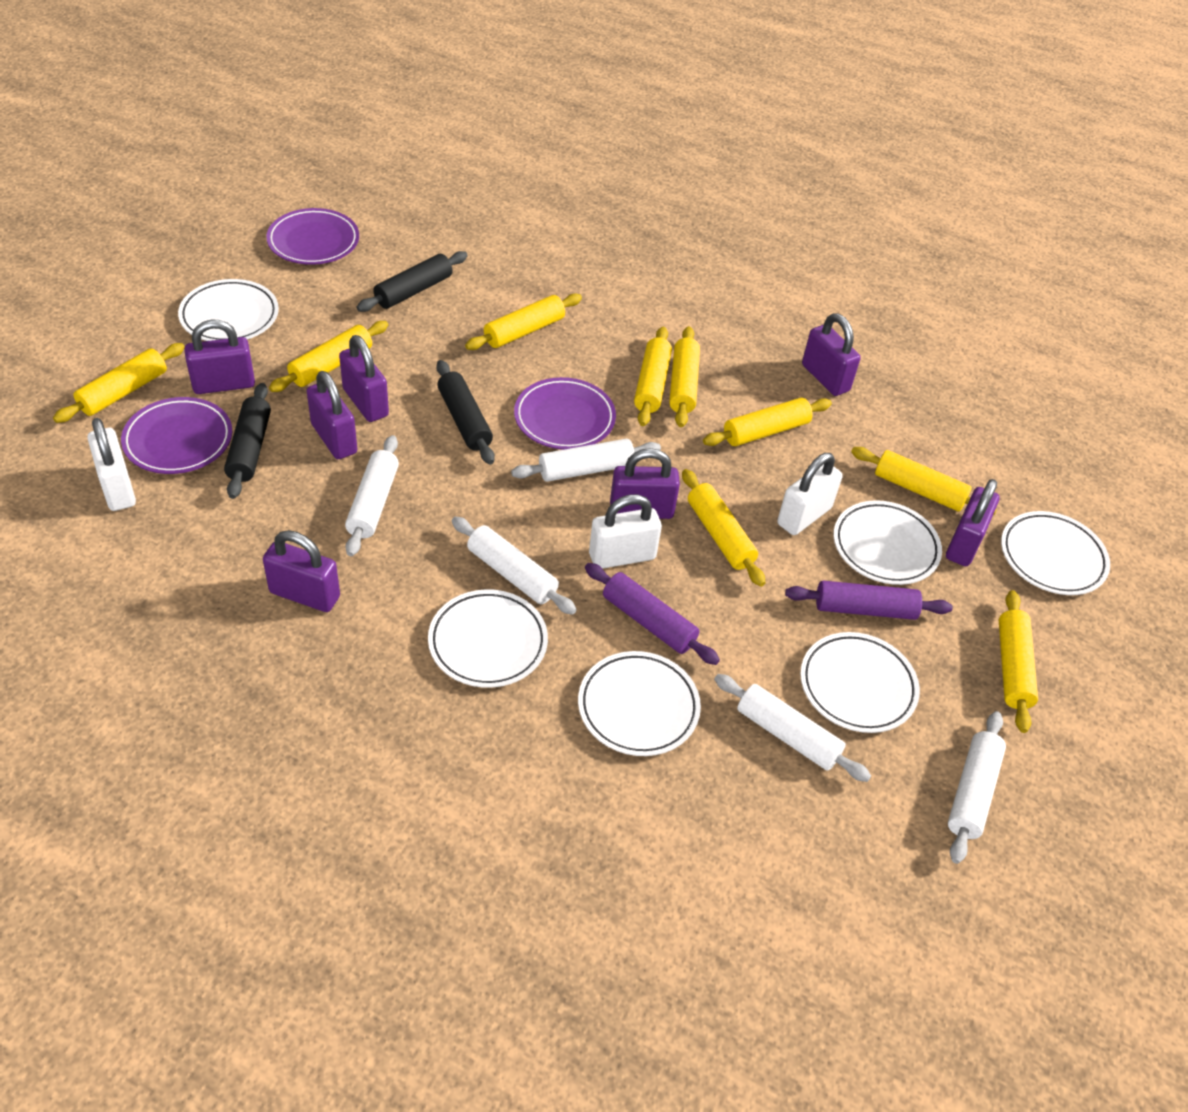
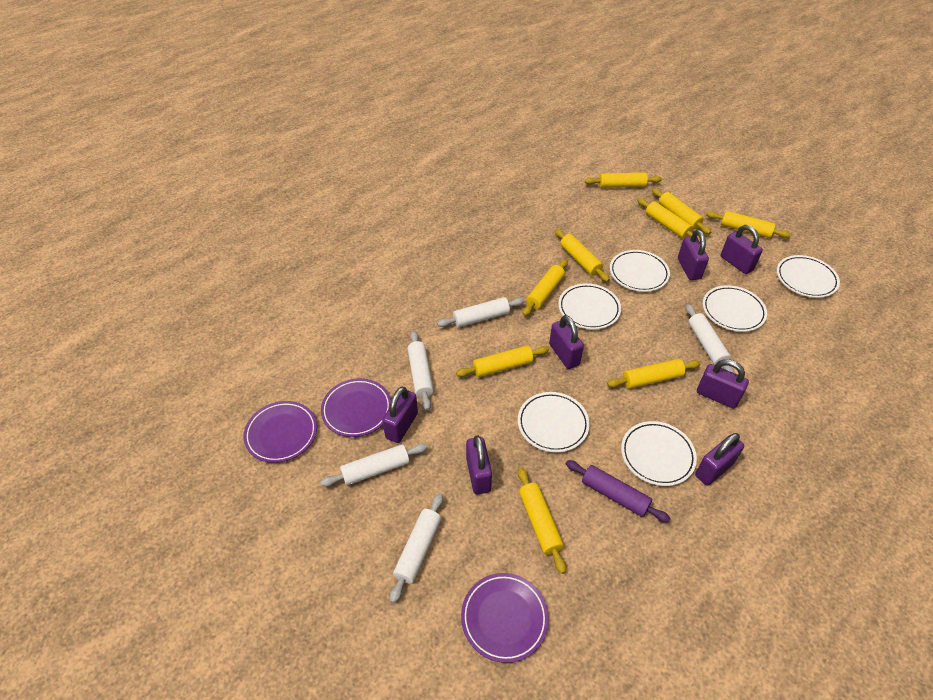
black rolling pin: 3 -> 0
purple rolling pin: 2 -> 1
white padlock: 3 -> 0

